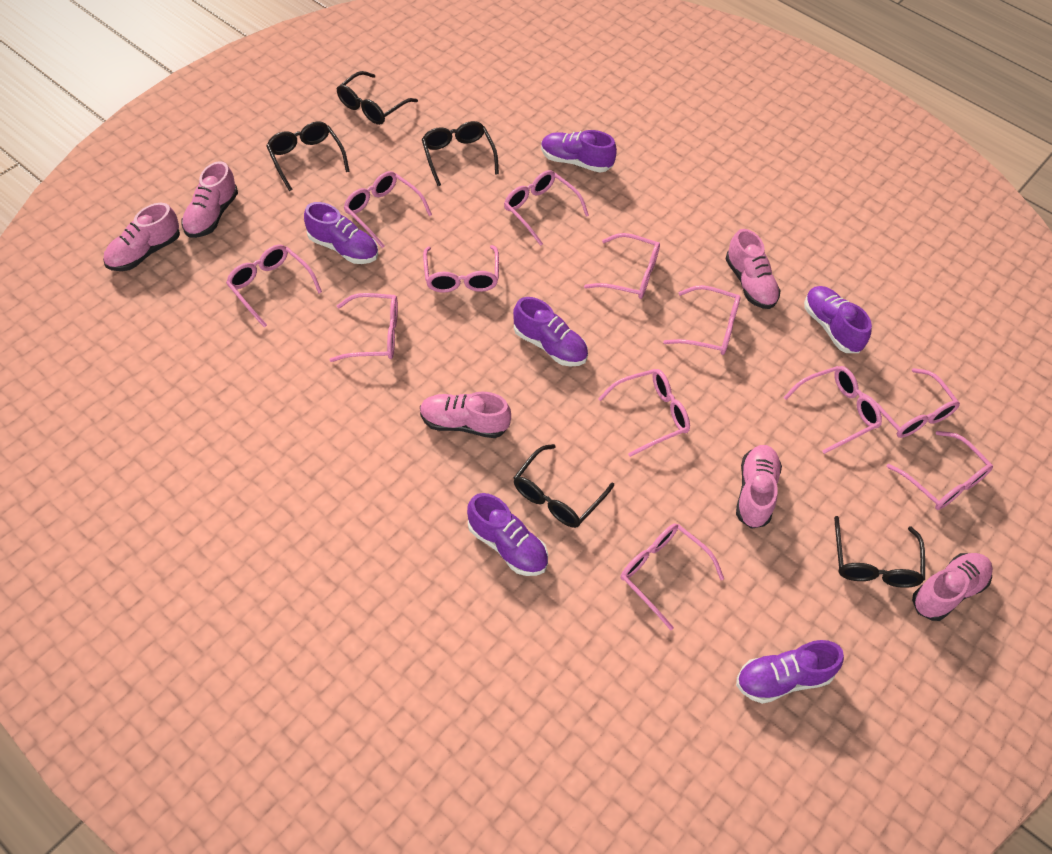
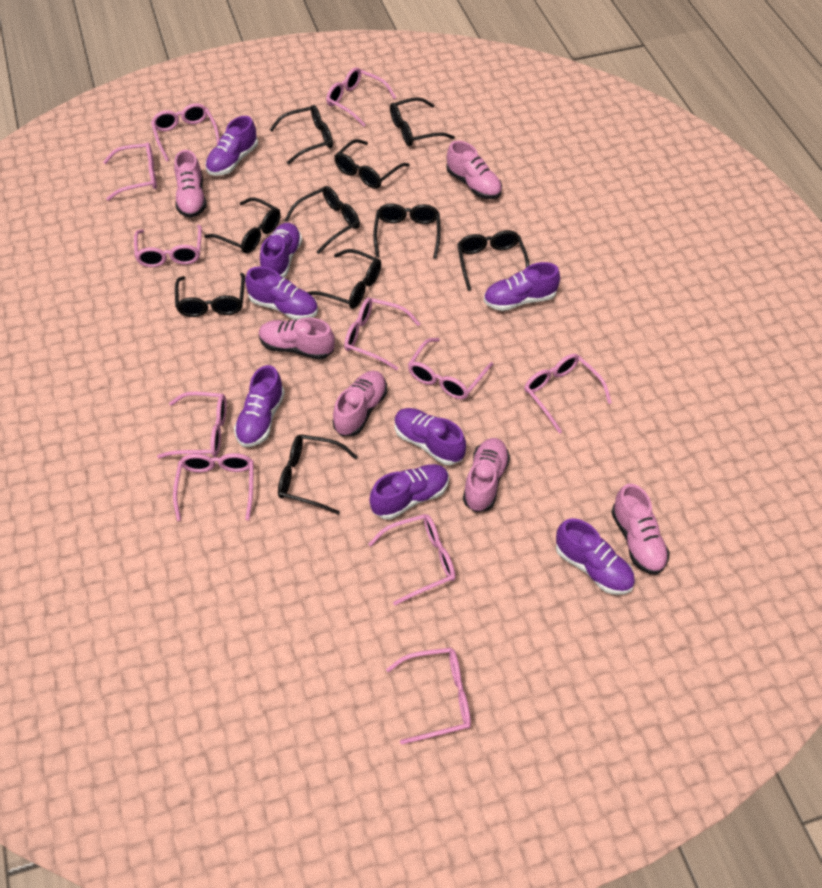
black glasses: 5 -> 10
pink glasses: 12 -> 11
purple shoe: 6 -> 8

